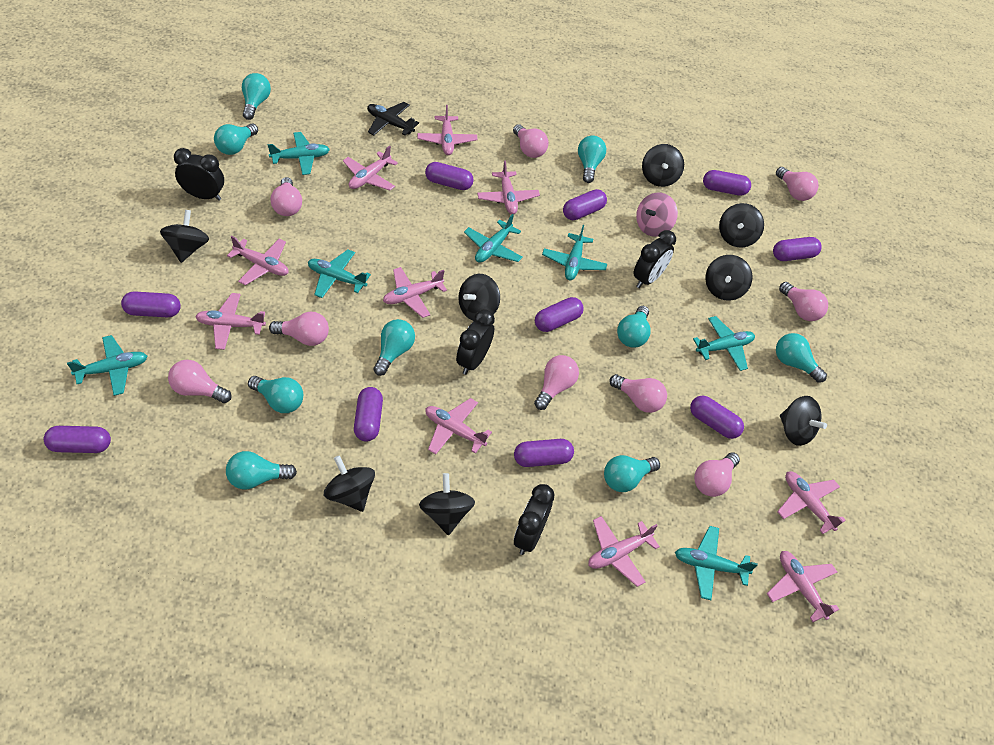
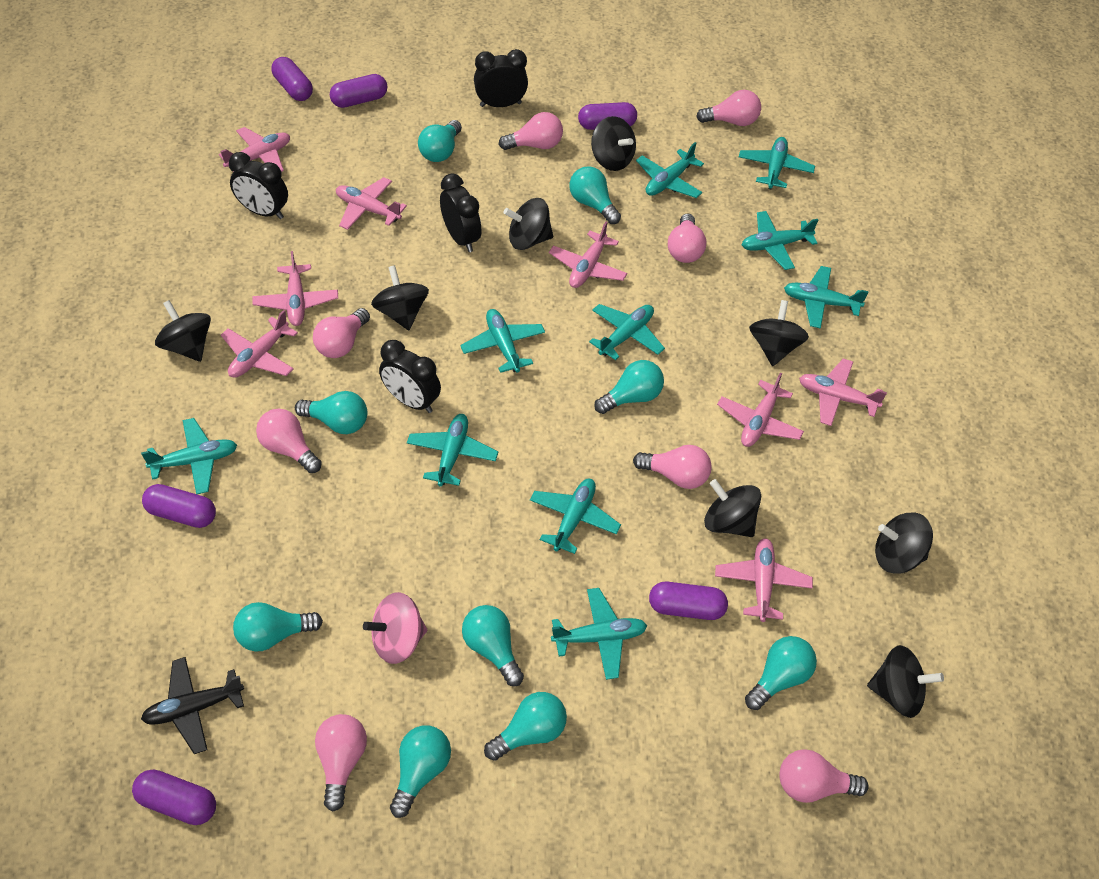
pink light bulb: 9 -> 8
pink plane: 10 -> 8
purple capsule: 10 -> 6
turquoise plane: 7 -> 10

